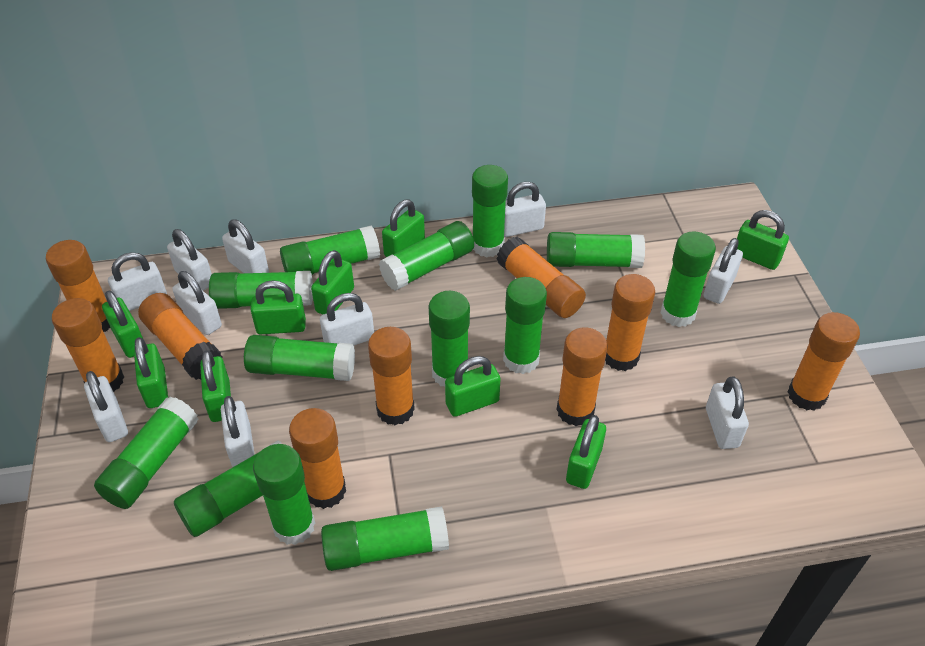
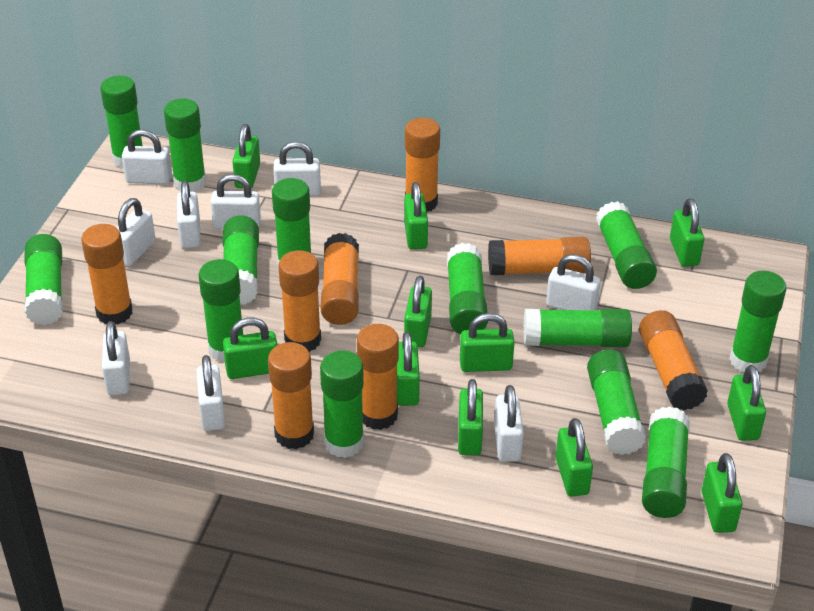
green padlock: 9 -> 11
orange glue stick: 9 -> 8
white padlock: 10 -> 9

